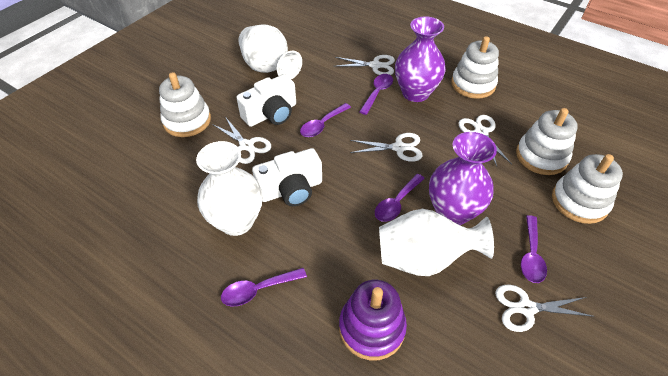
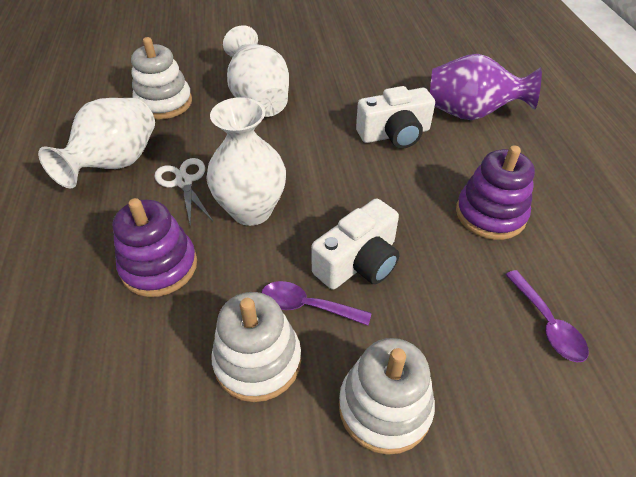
purple spoon: 5 -> 2
purple stacking toy: 1 -> 2
purple vase: 2 -> 1
white scissors: 5 -> 1
white stacking toy: 4 -> 3

